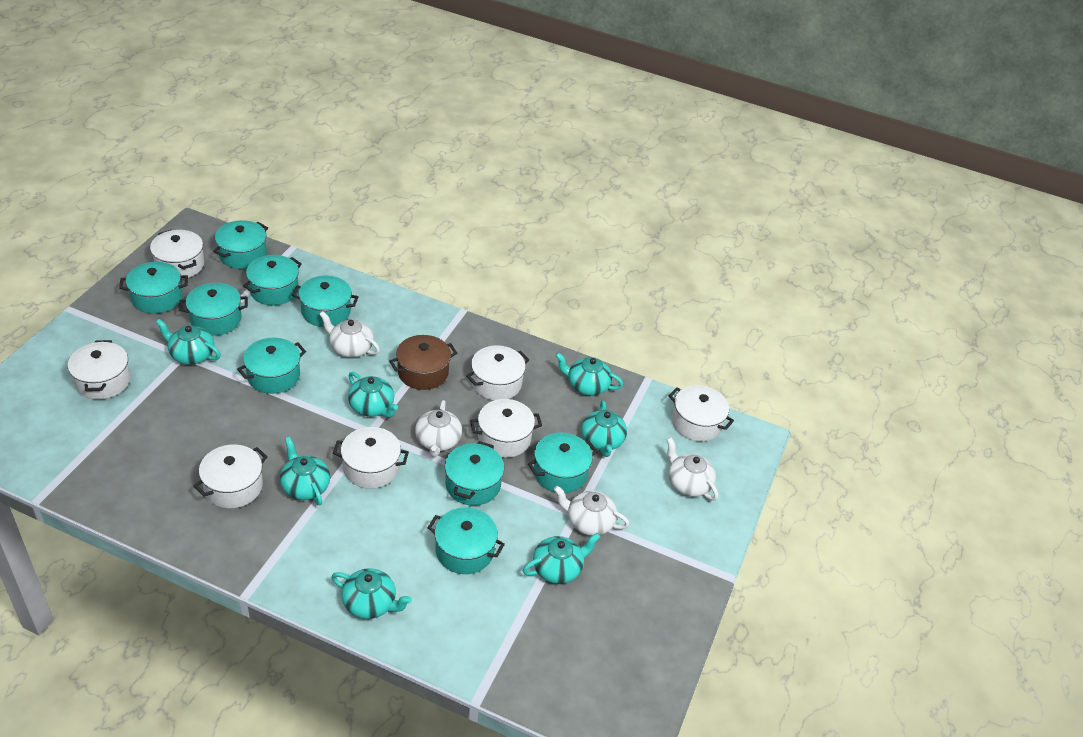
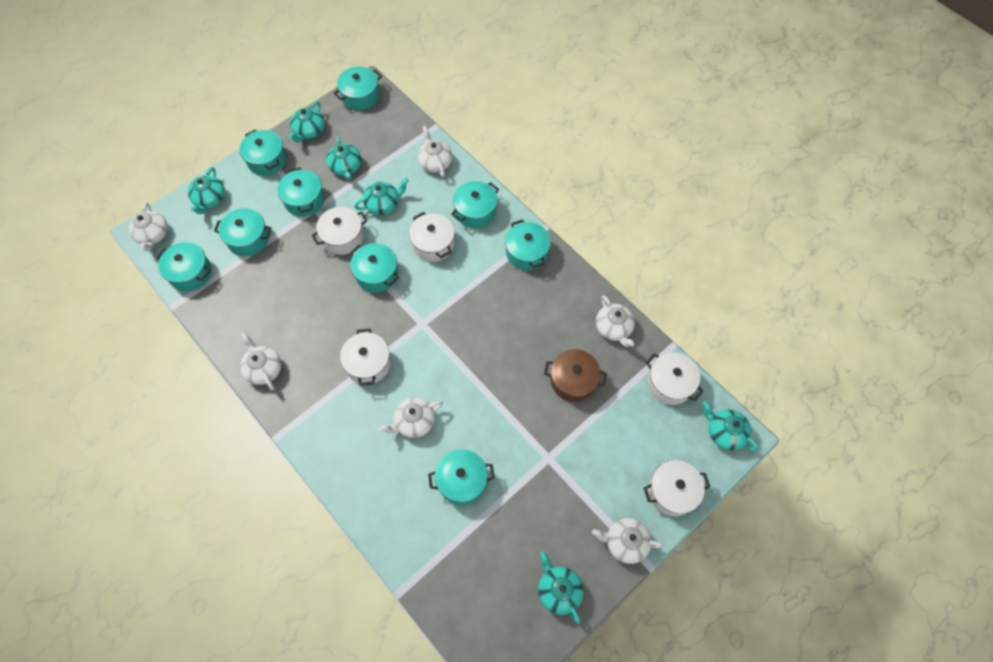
turquoise teapot: 7 -> 6
white pot: 7 -> 5
white teapot: 4 -> 6

